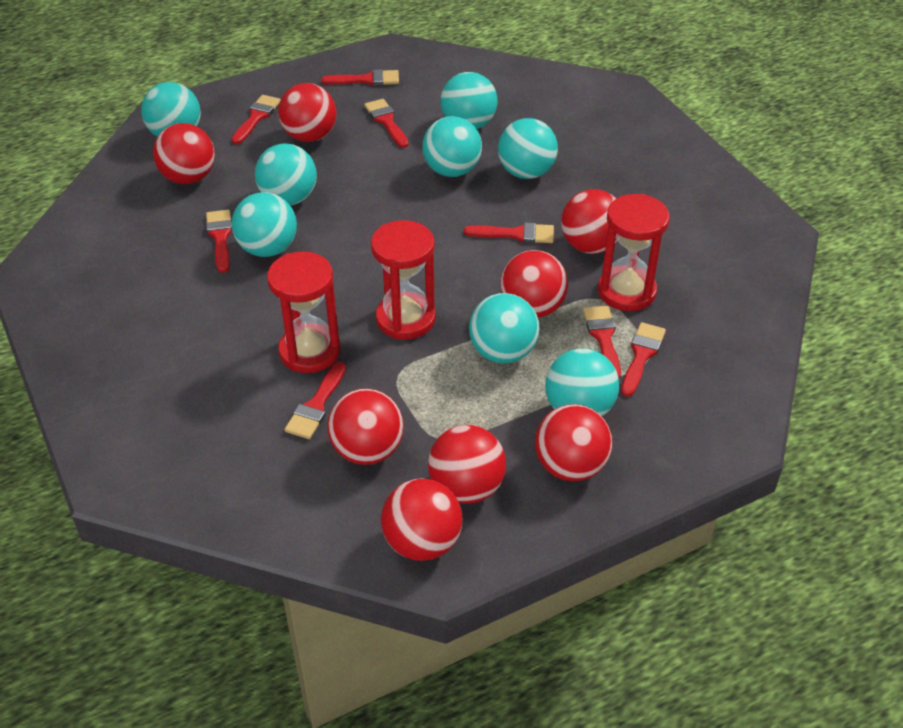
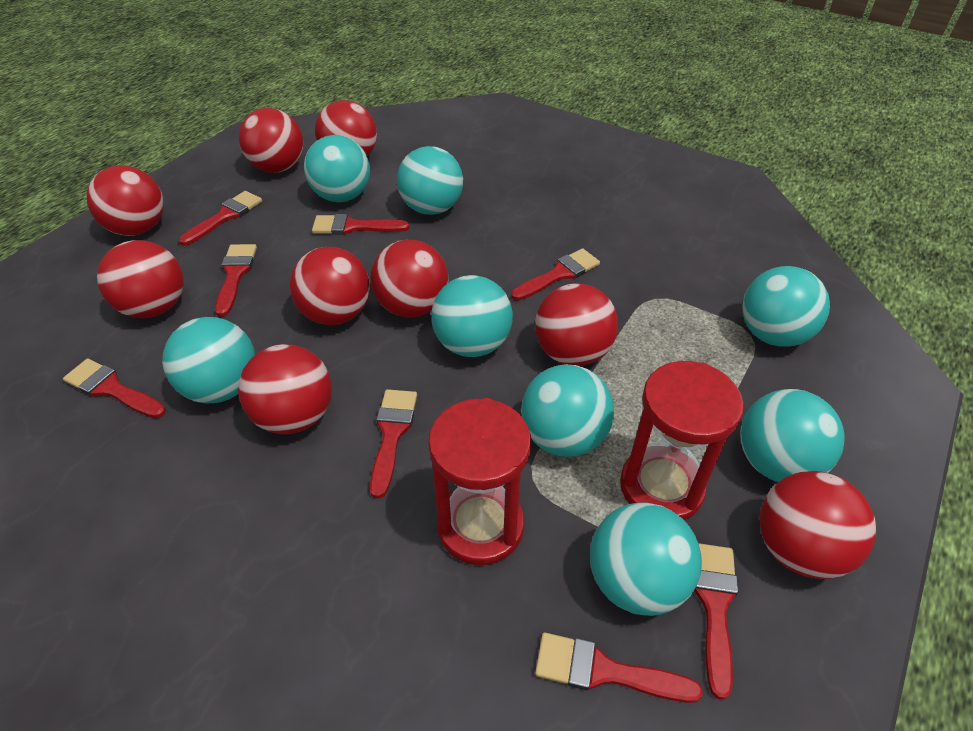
red ball: 8 -> 9
red hourglass: 3 -> 2

